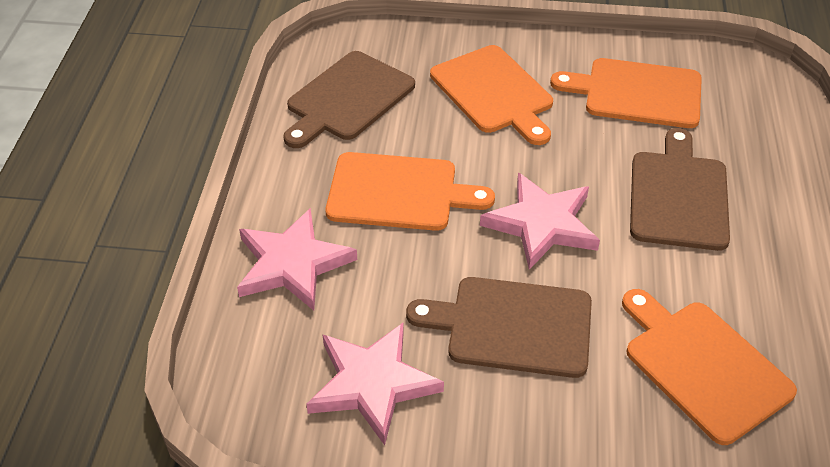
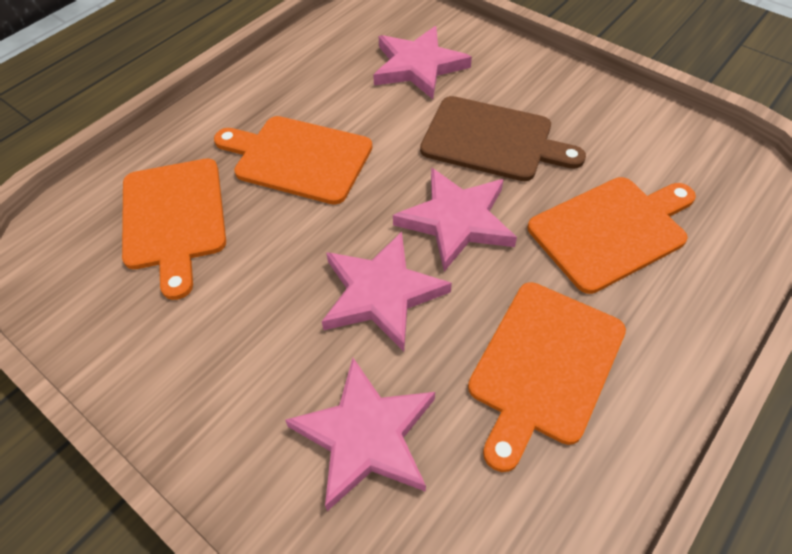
brown cutting board: 3 -> 1
pink star: 3 -> 4

